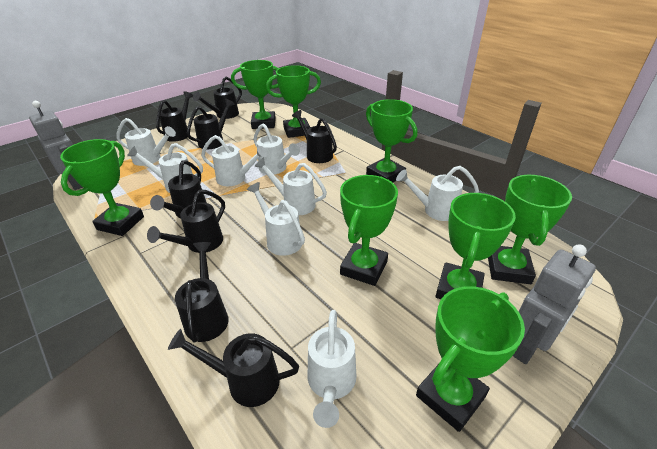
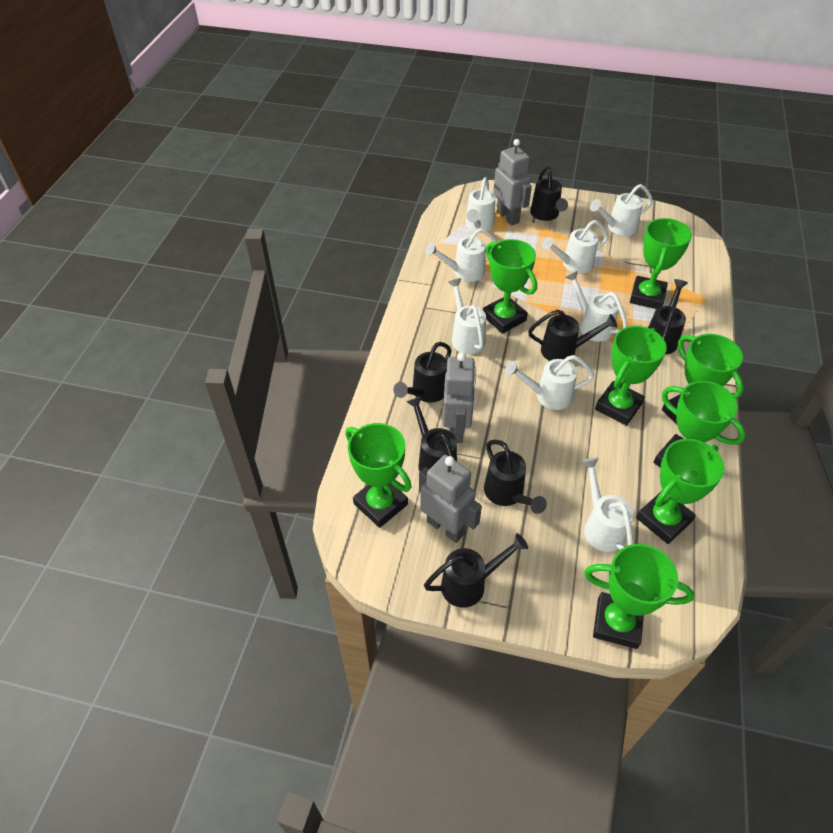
black watering can: 8 -> 7
grey robot: 2 -> 3

